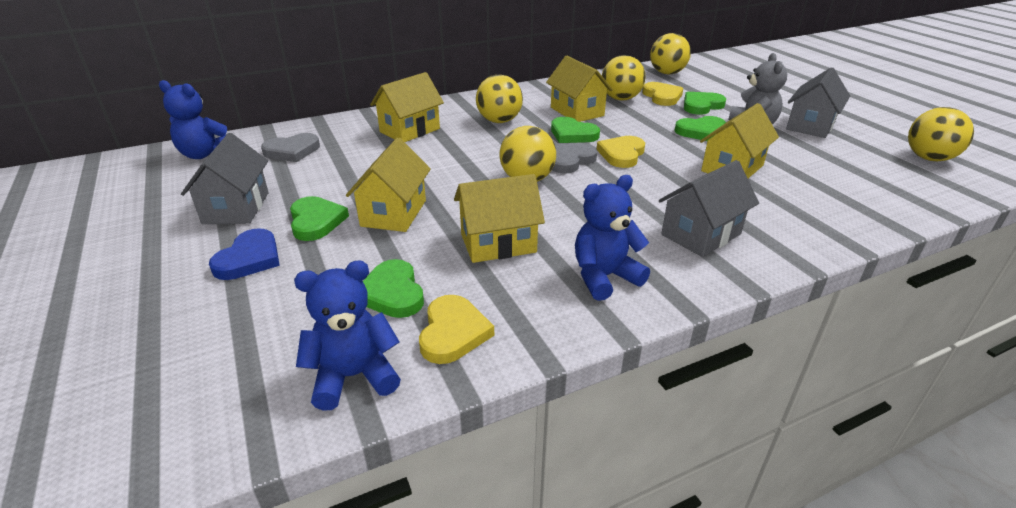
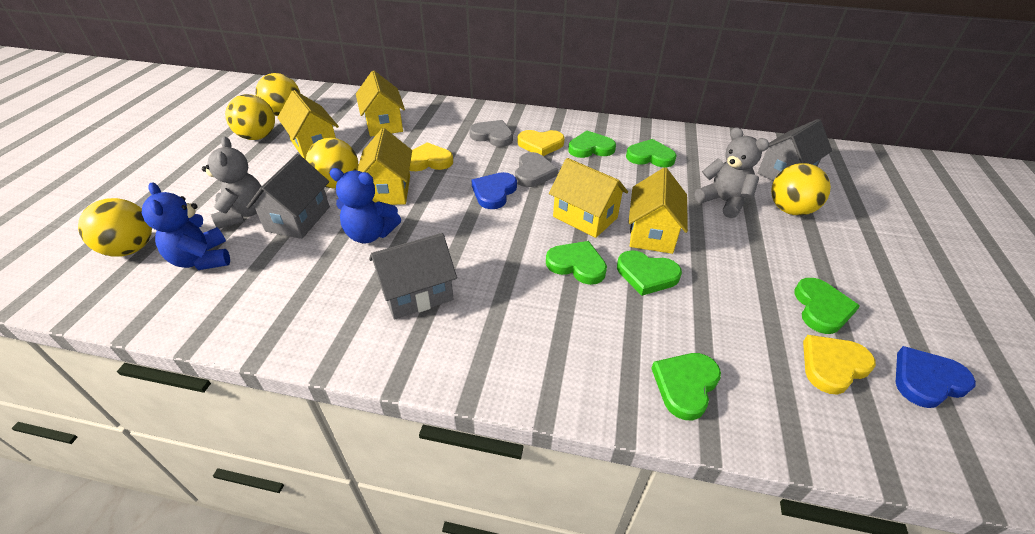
blue heart: 1 -> 2
blue teddy bear: 3 -> 2
green heart: 5 -> 6
grey teddy bear: 1 -> 2

